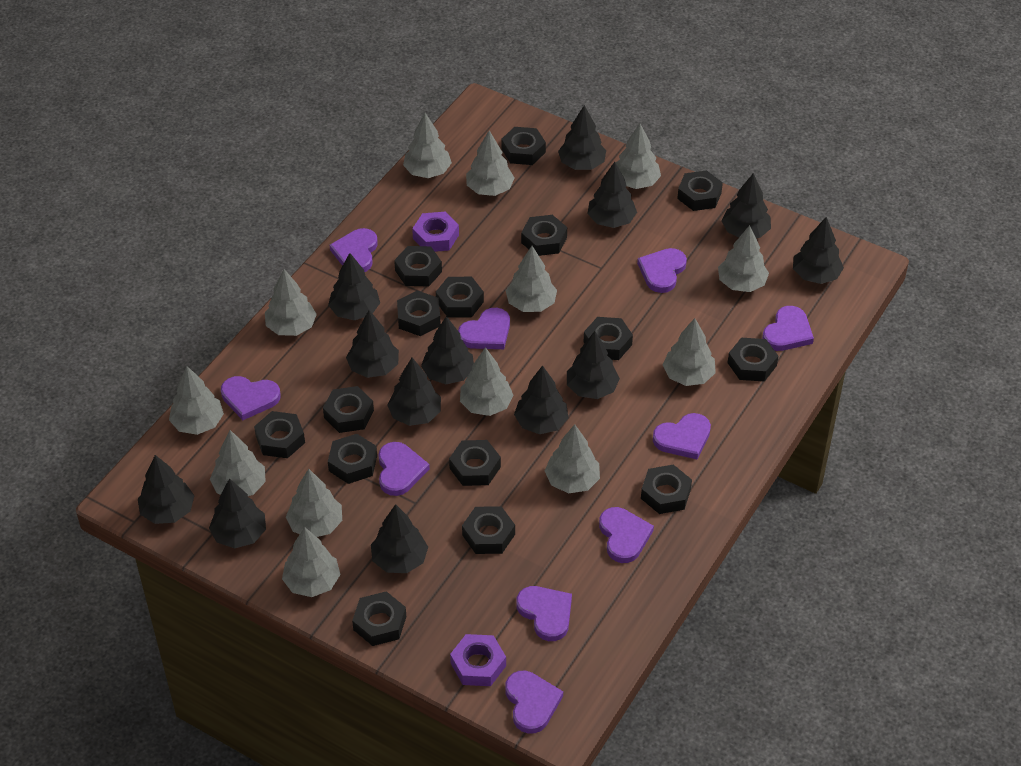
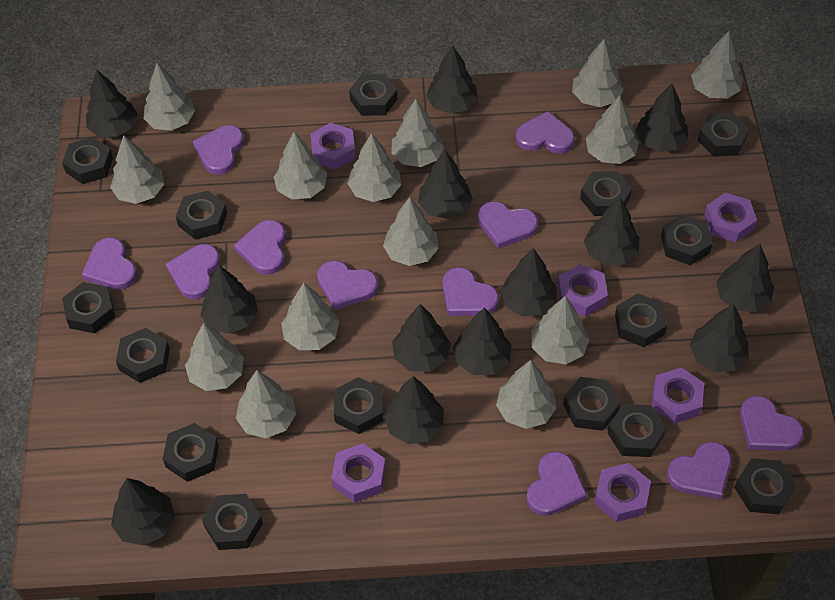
grey tree: 13 -> 14
purple heart: 10 -> 11
purple nut: 2 -> 6

